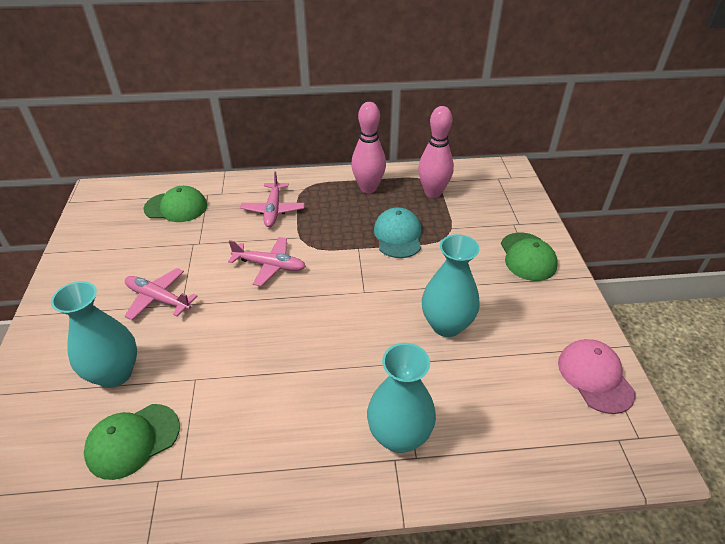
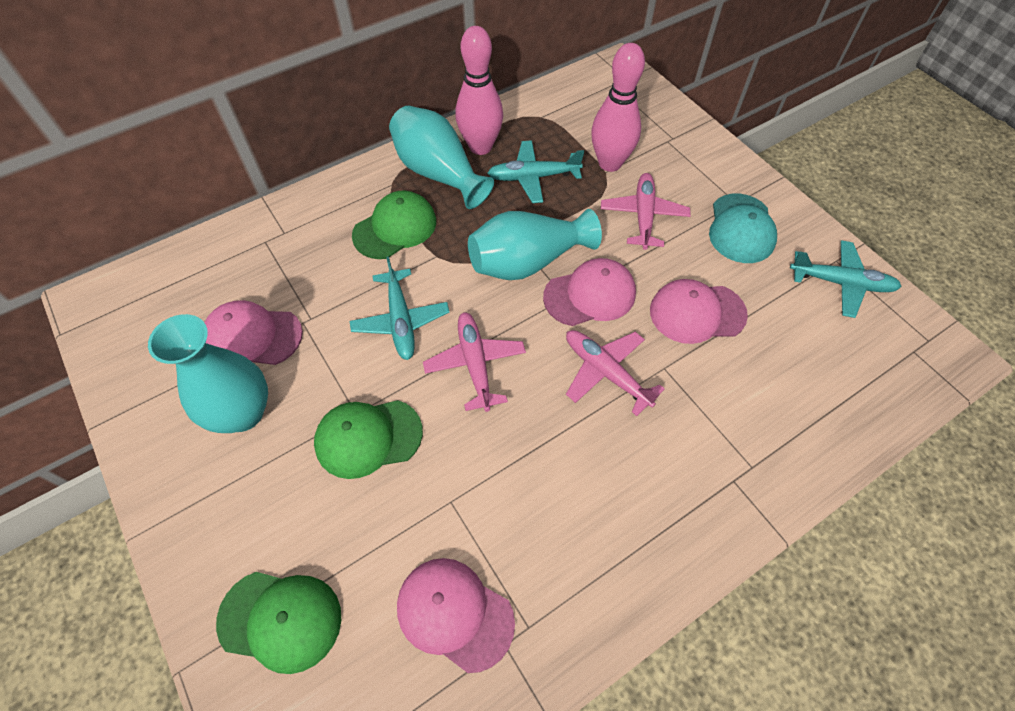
pink cap: 1 -> 4
turquoise plane: 0 -> 3

